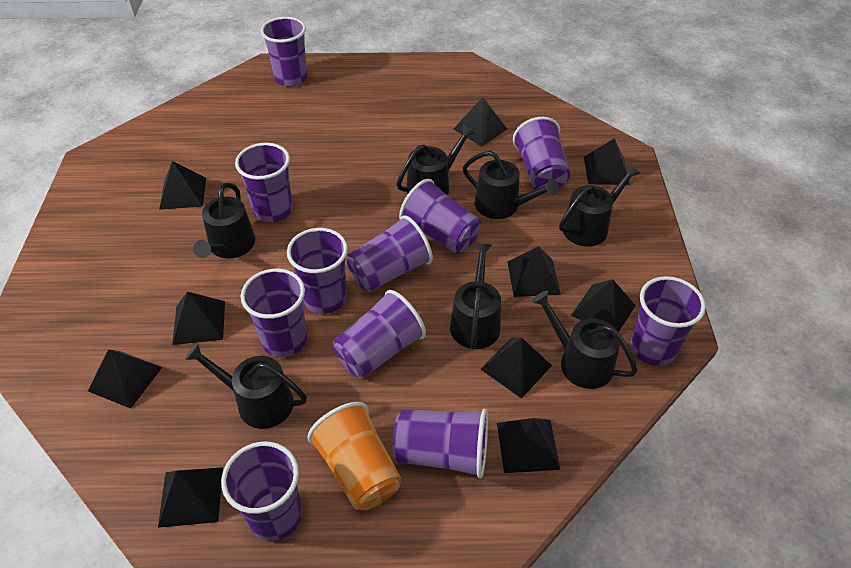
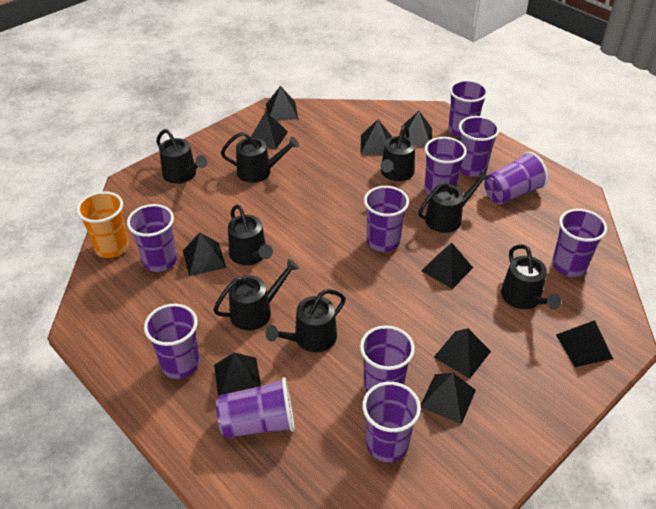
black watering can: 7 -> 8

